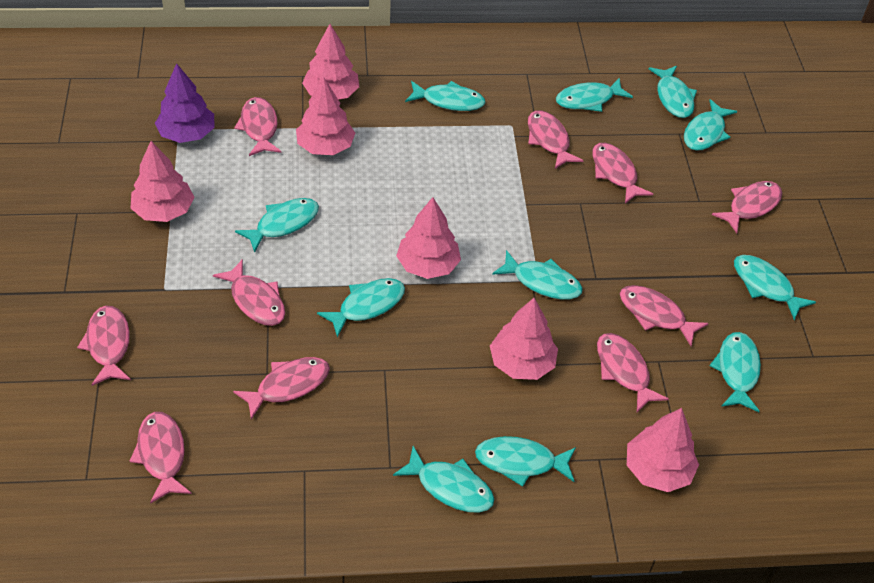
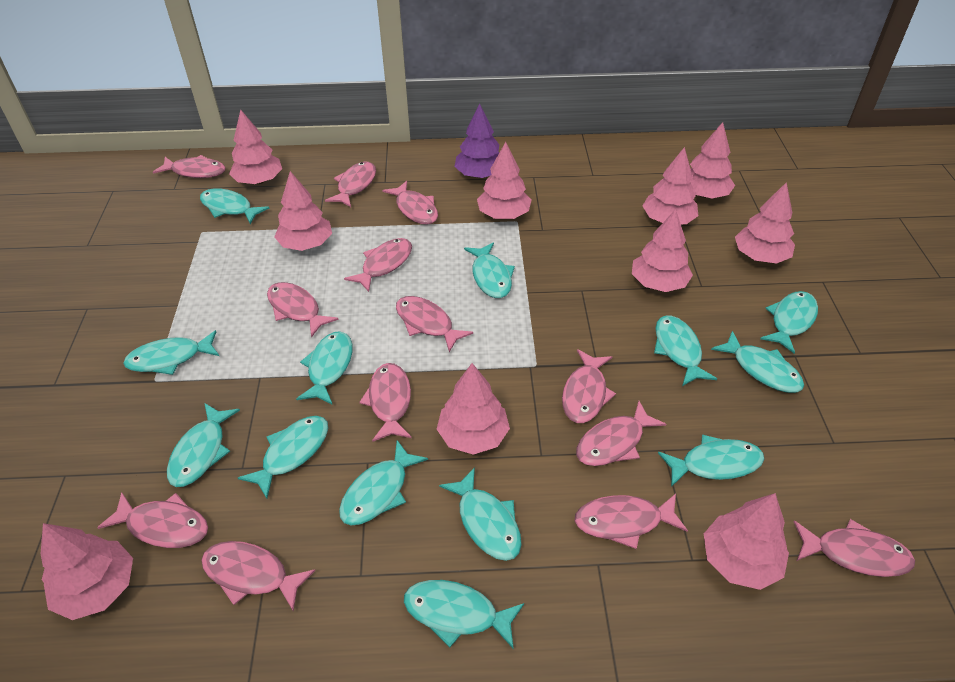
pink fish: 10 -> 13
pink tree: 6 -> 10
turquoise fish: 11 -> 13

